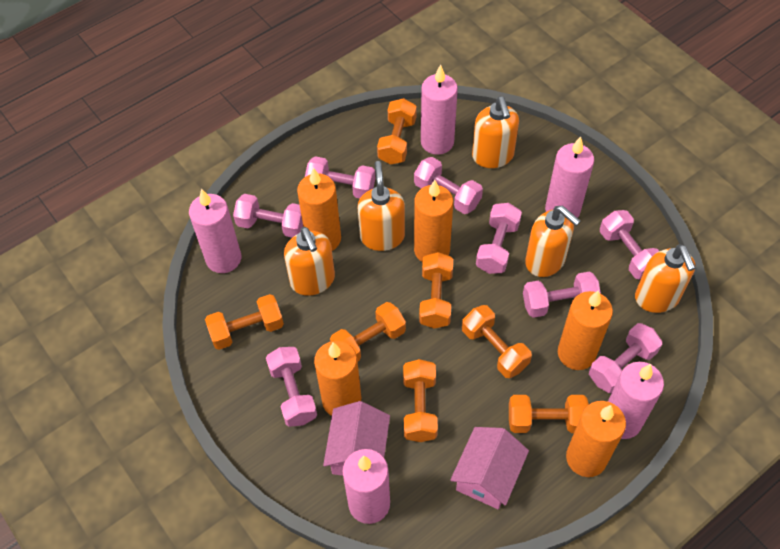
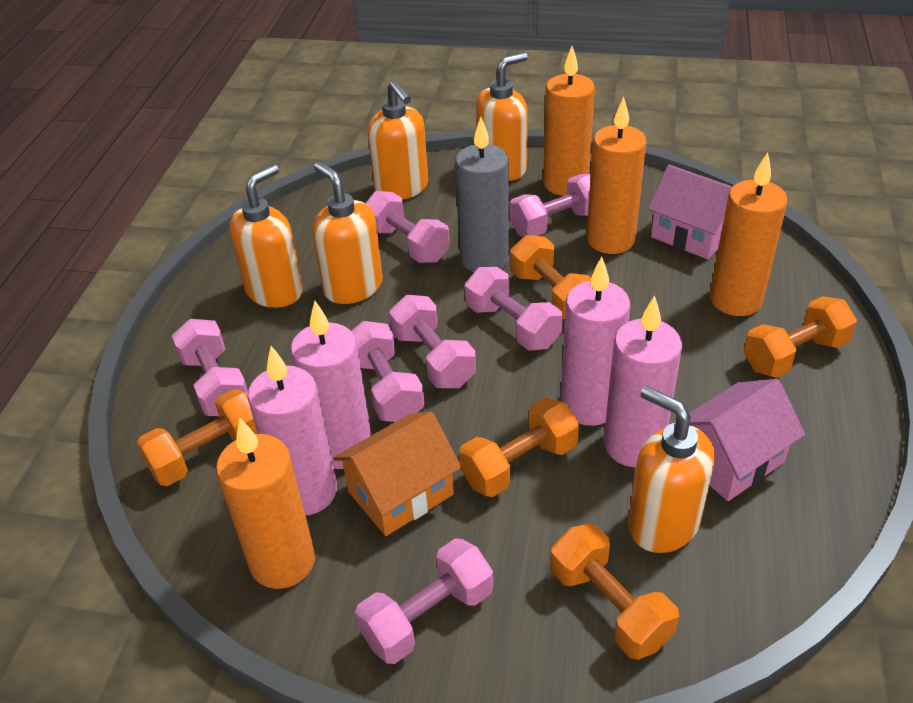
grey candle: 0 -> 1
orange candle: 5 -> 4
orange dumbbell: 7 -> 5
orange house: 0 -> 1
pink candle: 5 -> 4
pink dumbbell: 8 -> 7

